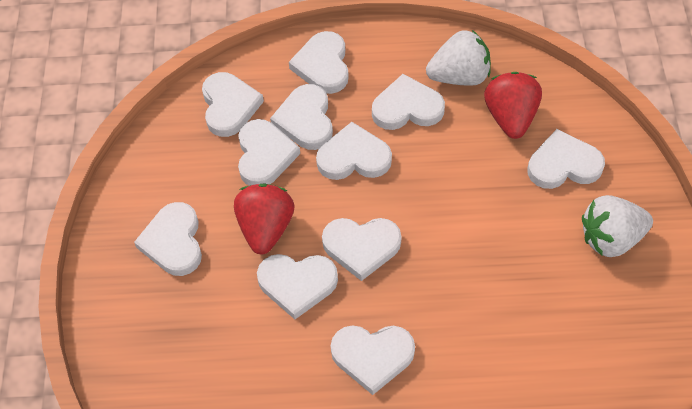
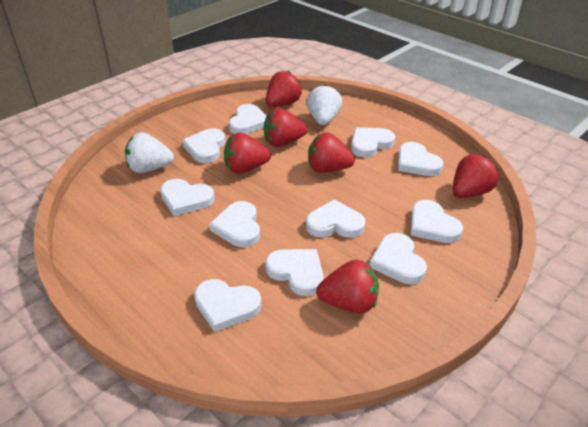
red strawberry: 2 -> 6

